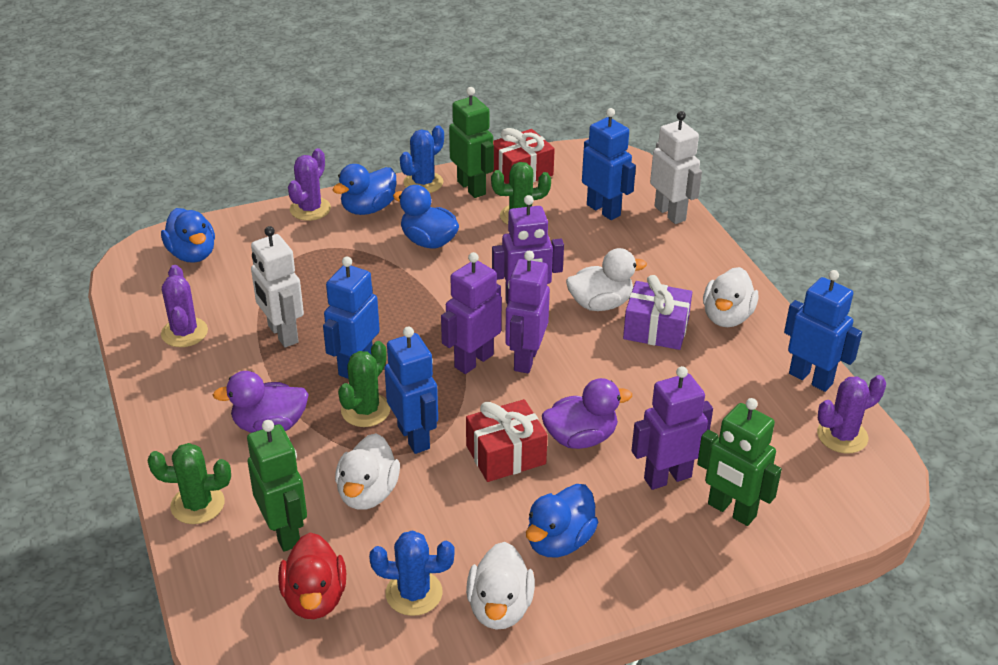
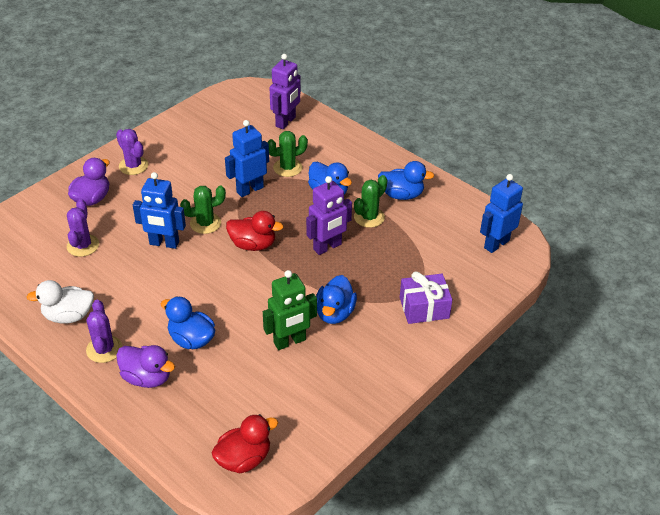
blue cactus: 2 -> 0
blue robot: 4 -> 3
green robot: 3 -> 1
purple robot: 4 -> 2
red duck: 1 -> 2
red gift: 2 -> 0
white duck: 4 -> 1
white robot: 2 -> 0

